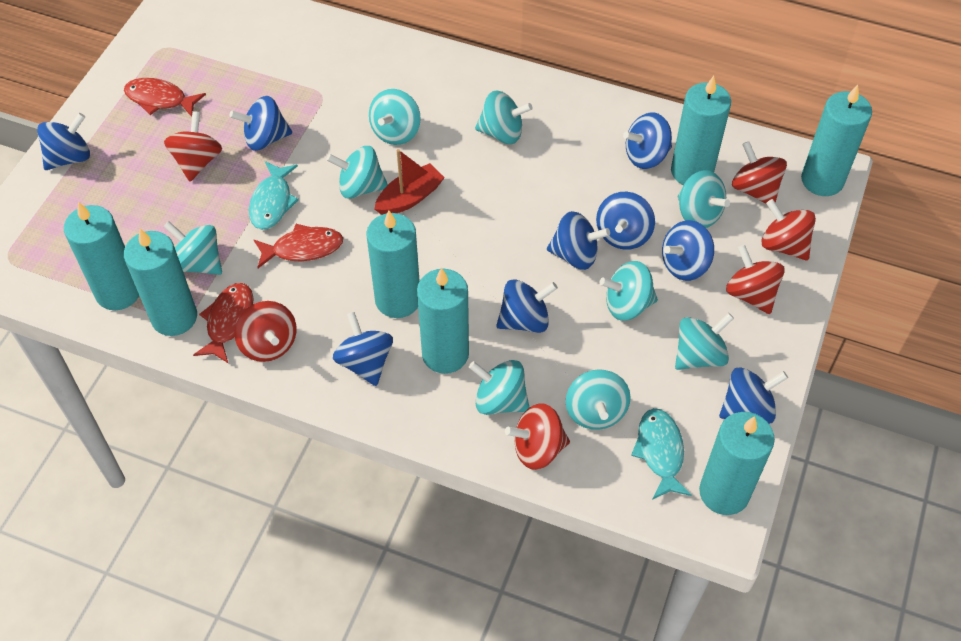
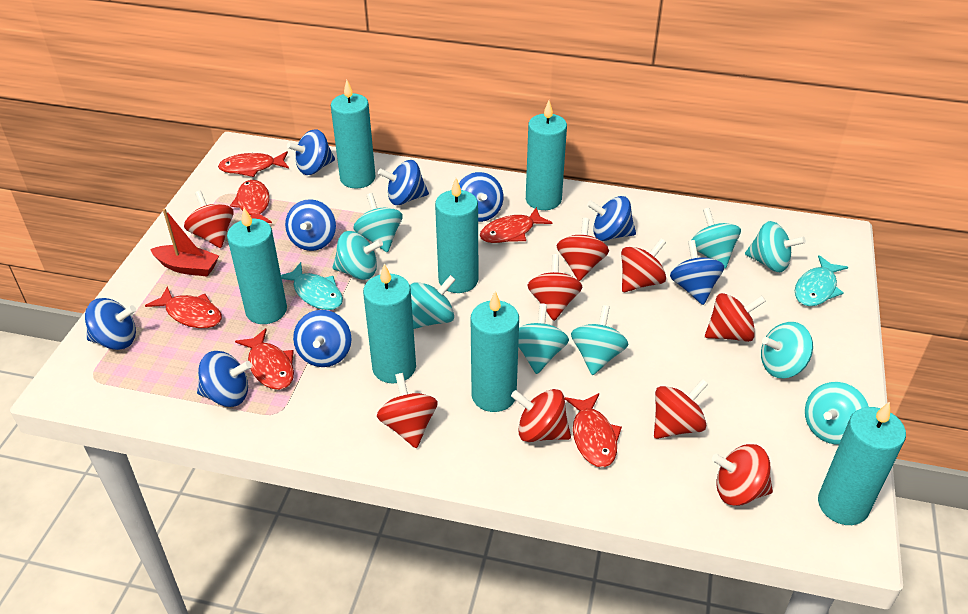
red fish: 3 -> 6
red spinning top: 6 -> 9

